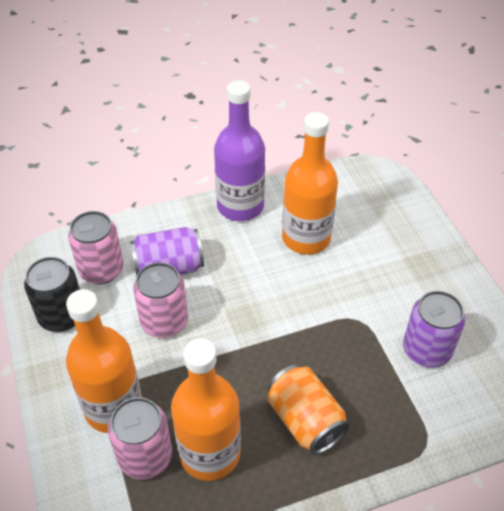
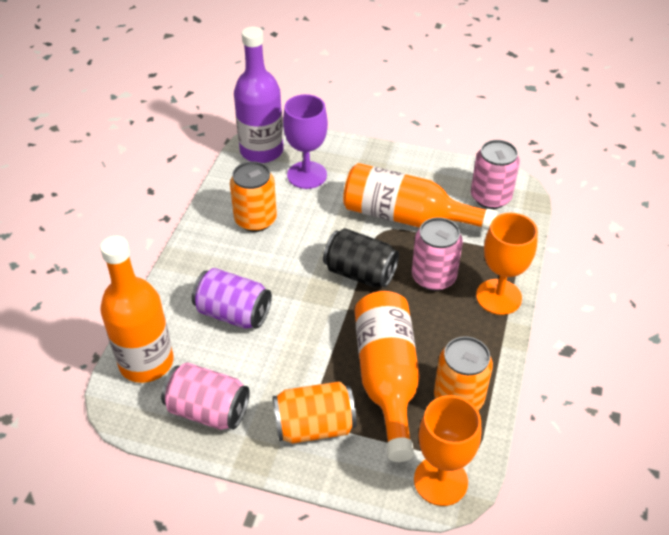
orange can: 1 -> 3
orange goblet: 0 -> 2
purple can: 2 -> 1
purple goblet: 0 -> 1

